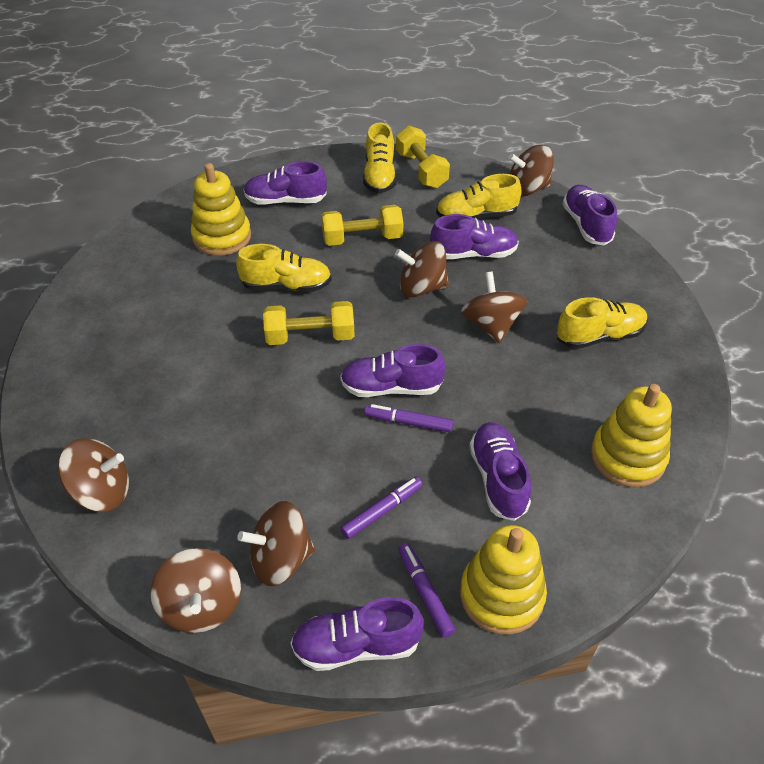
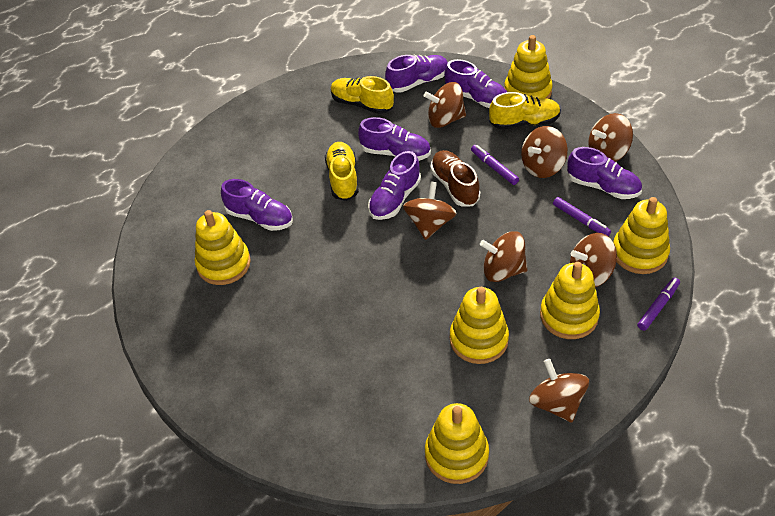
brown shoe: 0 -> 1
brown spinning top: 6 -> 7
yellow dumbbell: 3 -> 0
yellow shoe: 4 -> 3
yellow stacking toy: 3 -> 6

